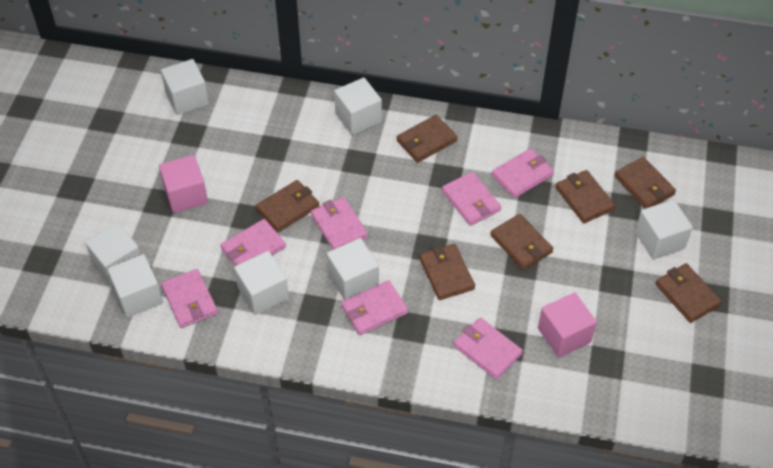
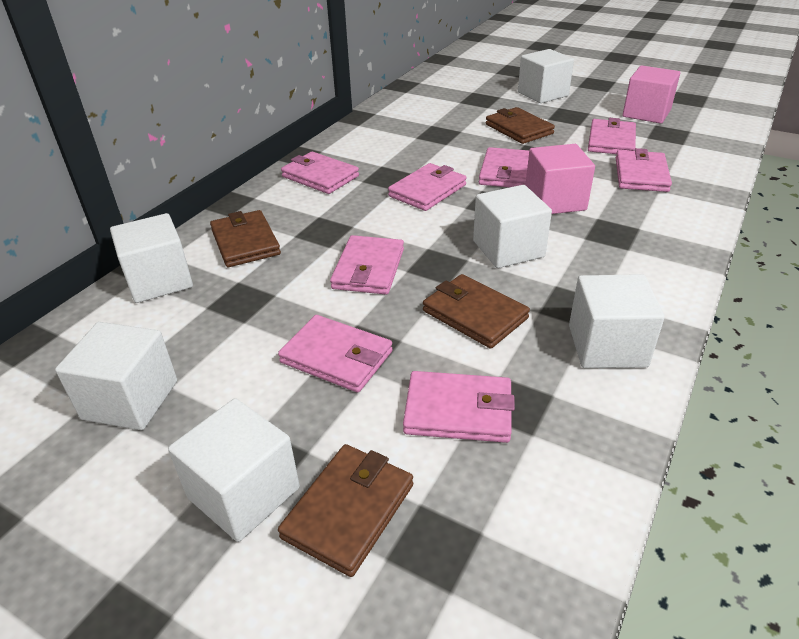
brown wallet: 7 -> 4
pink wallet: 7 -> 8
white cube: 7 -> 6

